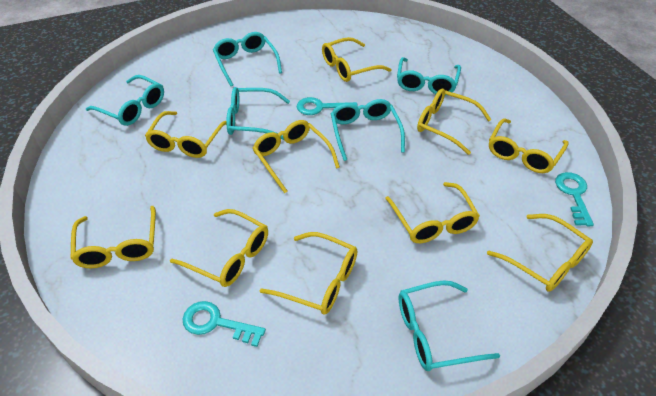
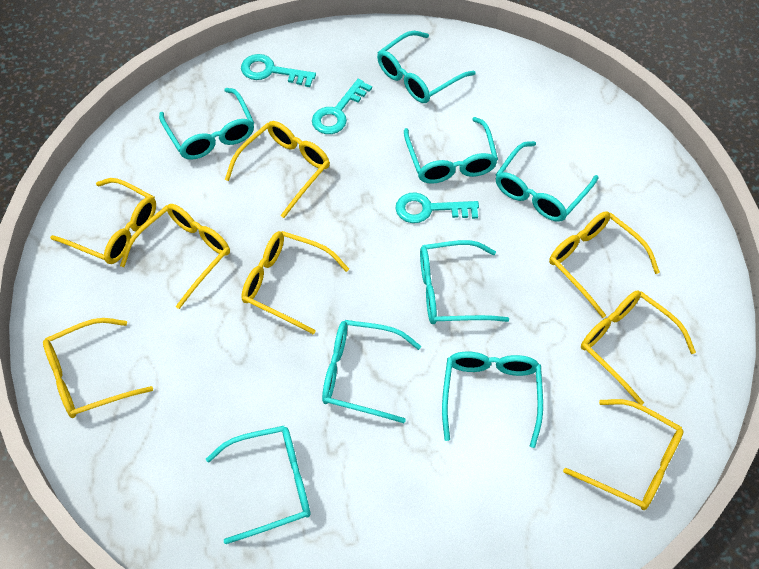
turquoise glasses: 6 -> 8
yellow glasses: 10 -> 8

